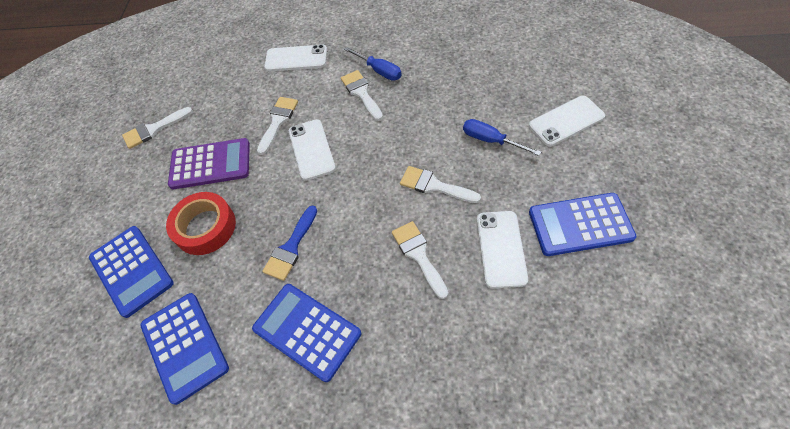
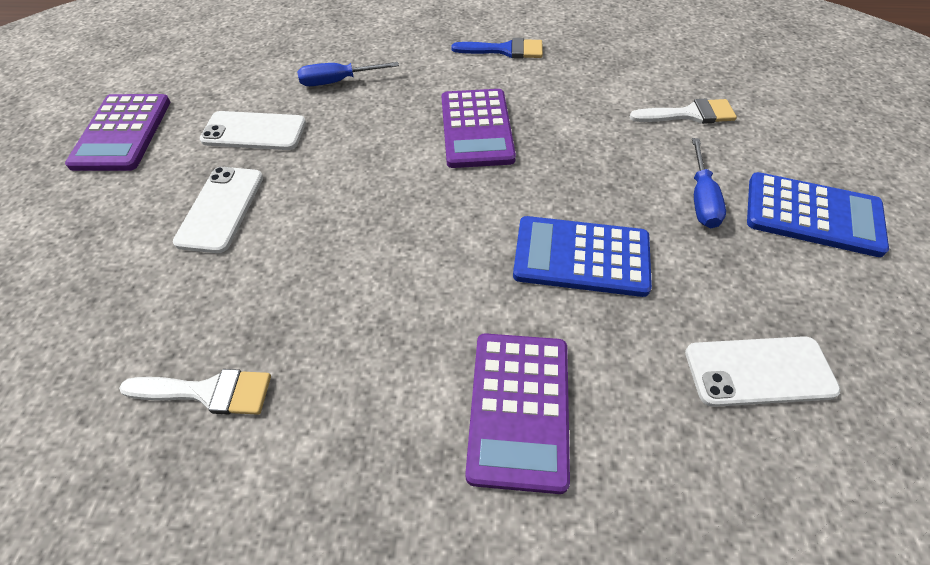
blue calculator: 4 -> 2
purple calculator: 1 -> 3
red tape: 1 -> 0
white brush: 5 -> 2
white phone: 4 -> 3

